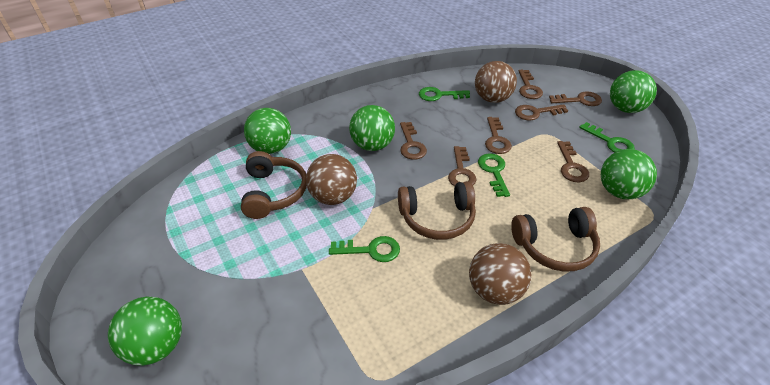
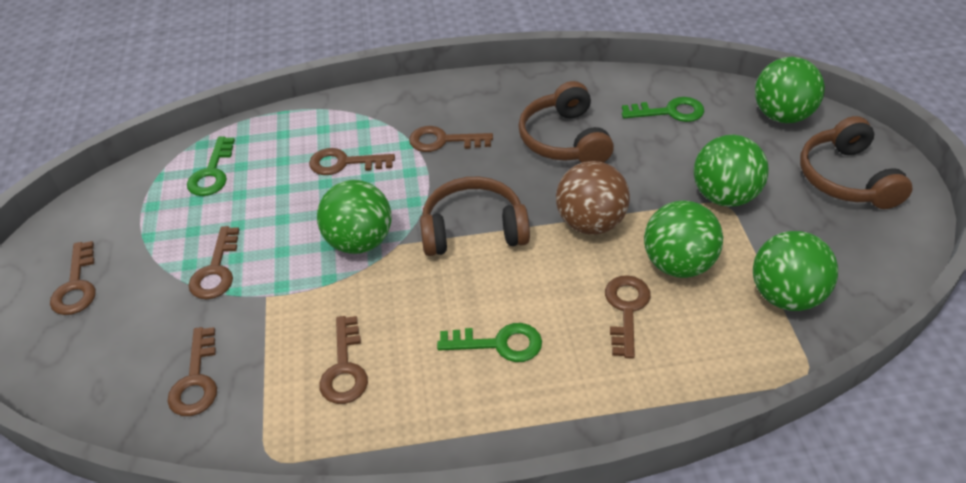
brown ball: 3 -> 1
green key: 4 -> 3

